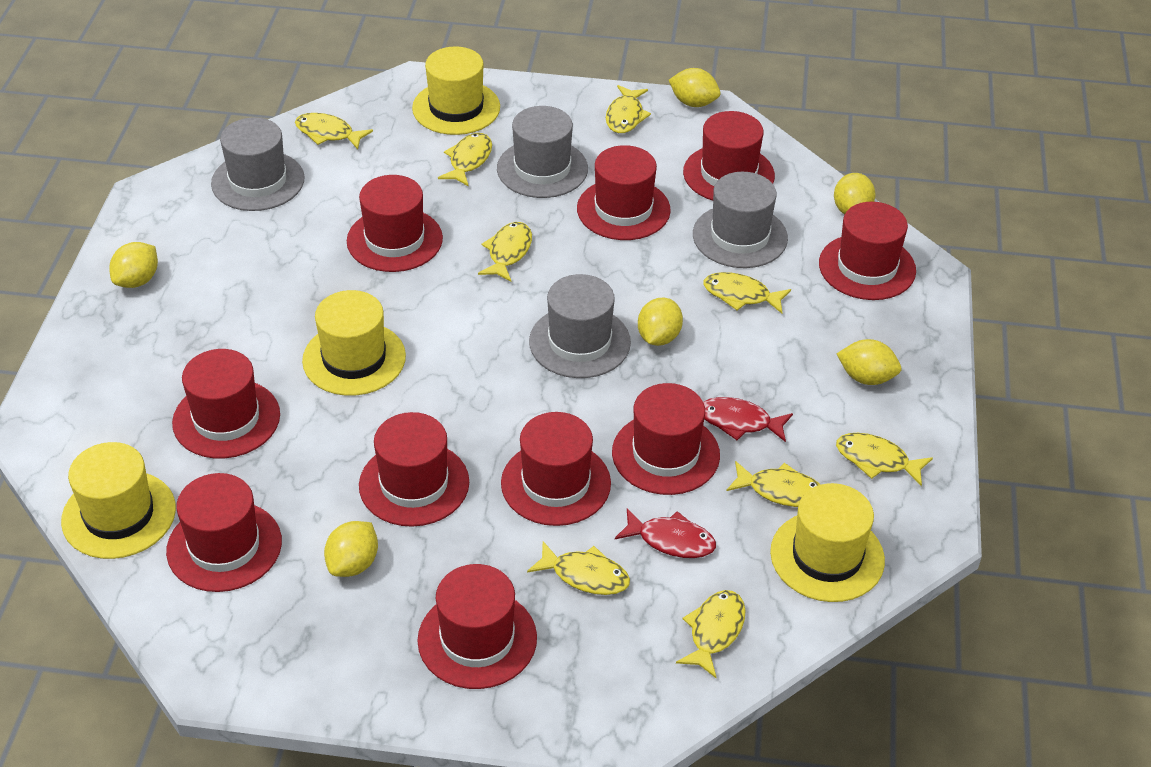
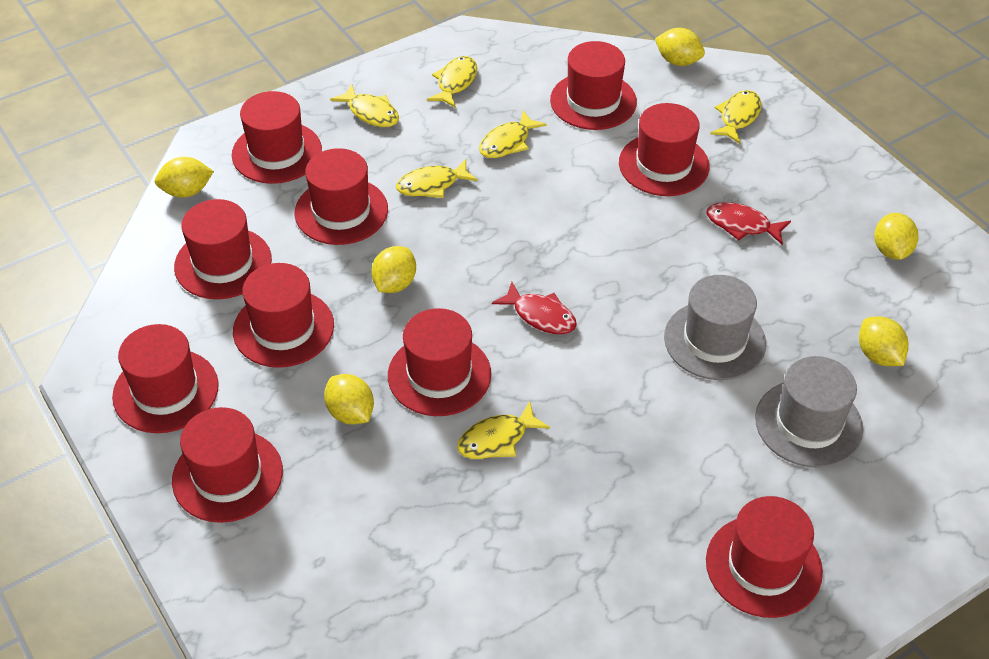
grey hat: 4 -> 2
yellow fish: 9 -> 6
yellow hat: 4 -> 0

